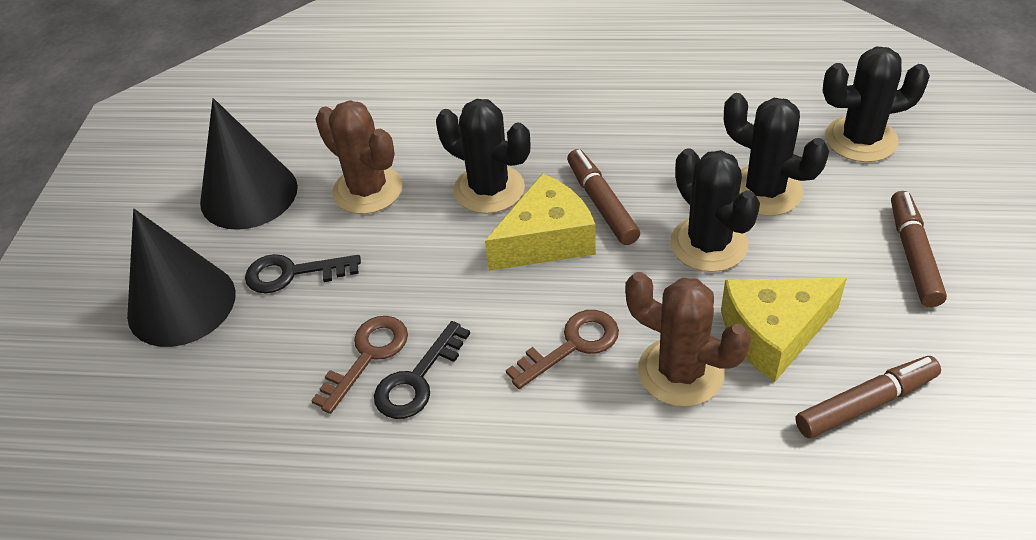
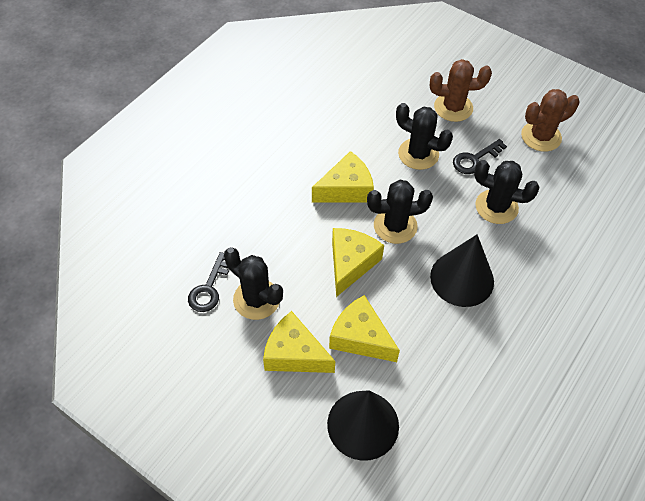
brown key: 2 -> 0
brown marker: 3 -> 0
yellow cheese: 2 -> 4

